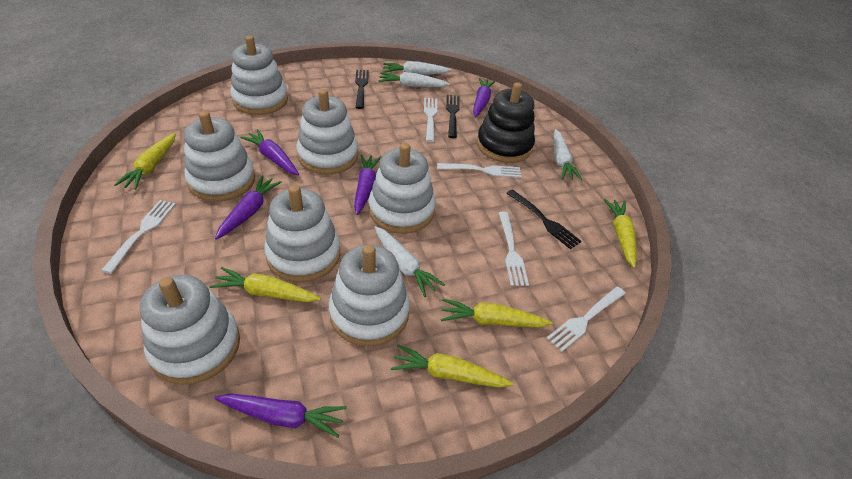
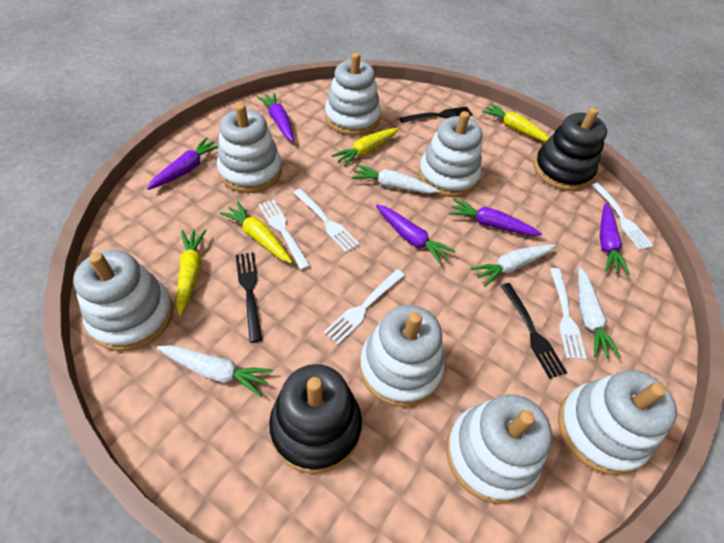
black stacking toy: 1 -> 2
yellow carrot: 5 -> 4

